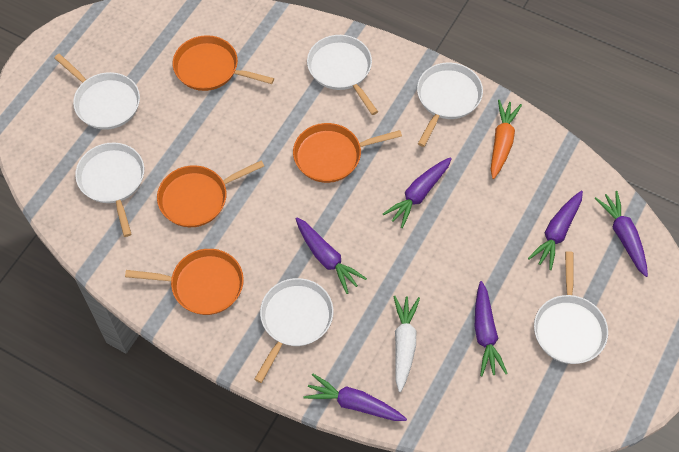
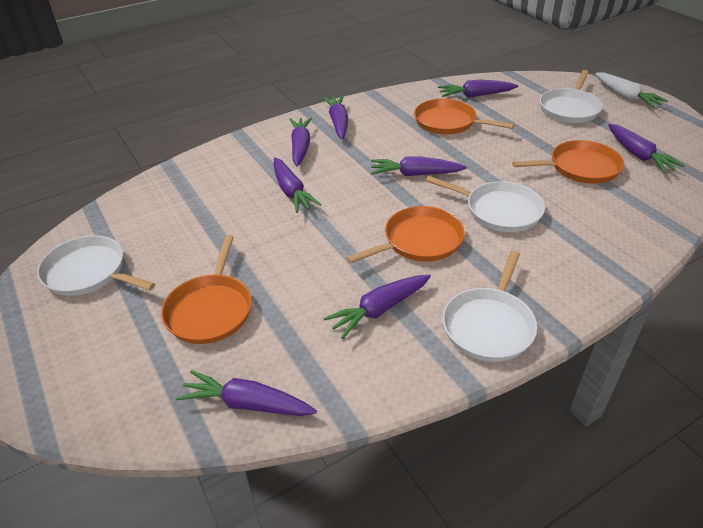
orange carrot: 1 -> 0
purple carrot: 6 -> 8
white pan: 6 -> 4

